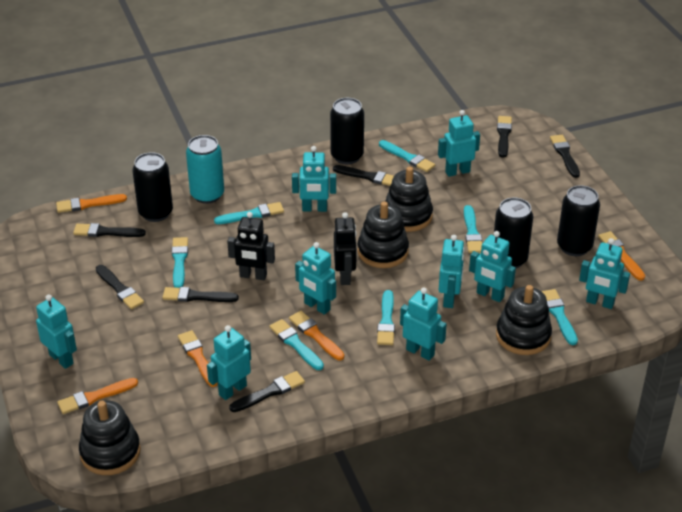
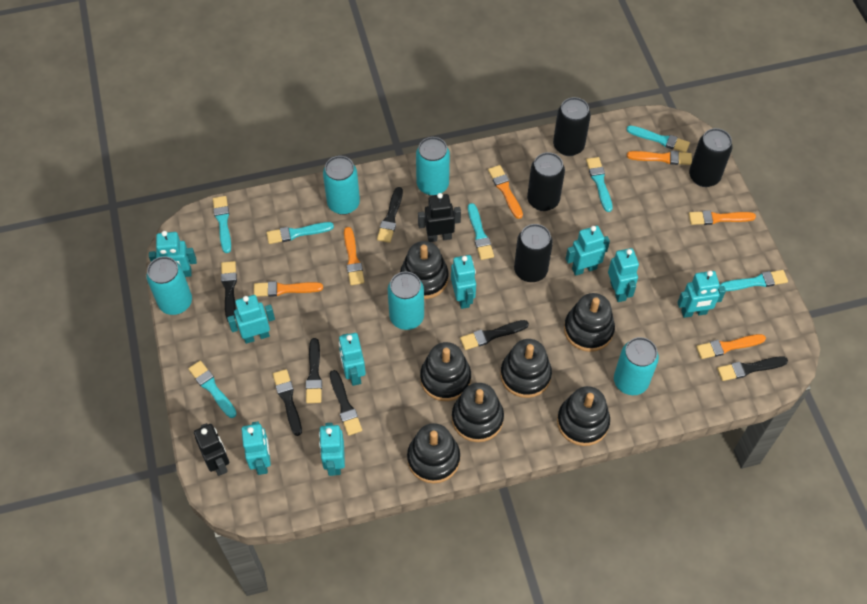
black stacking toy: 4 -> 7
orange brush: 5 -> 6
turquoise can: 1 -> 5

